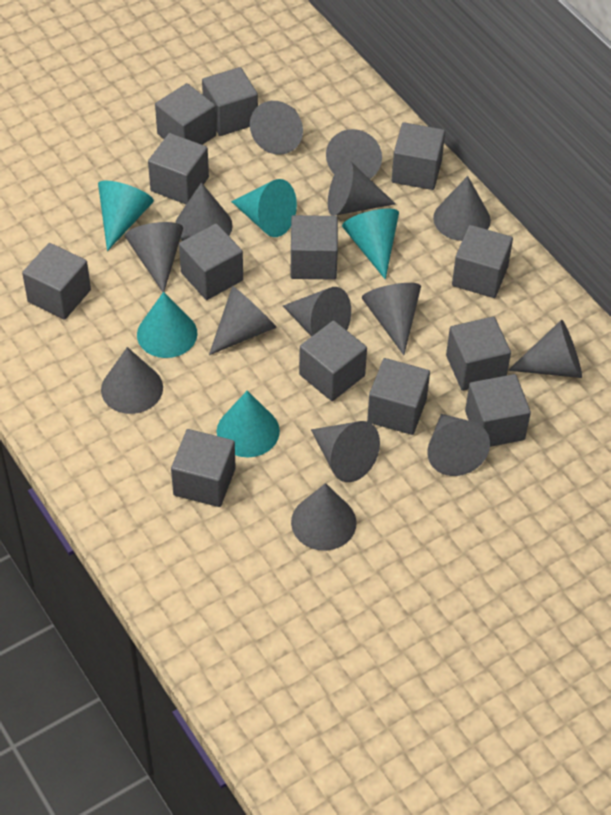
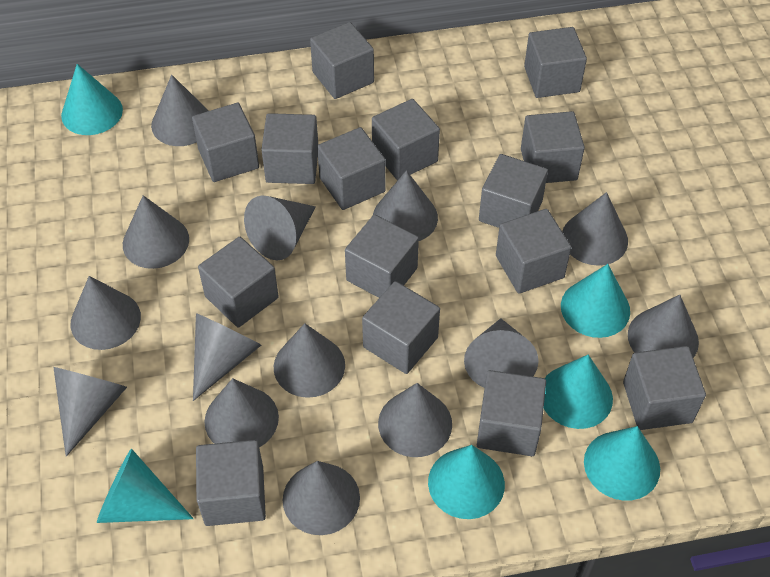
grey cube: 13 -> 15
turquoise cone: 5 -> 6

